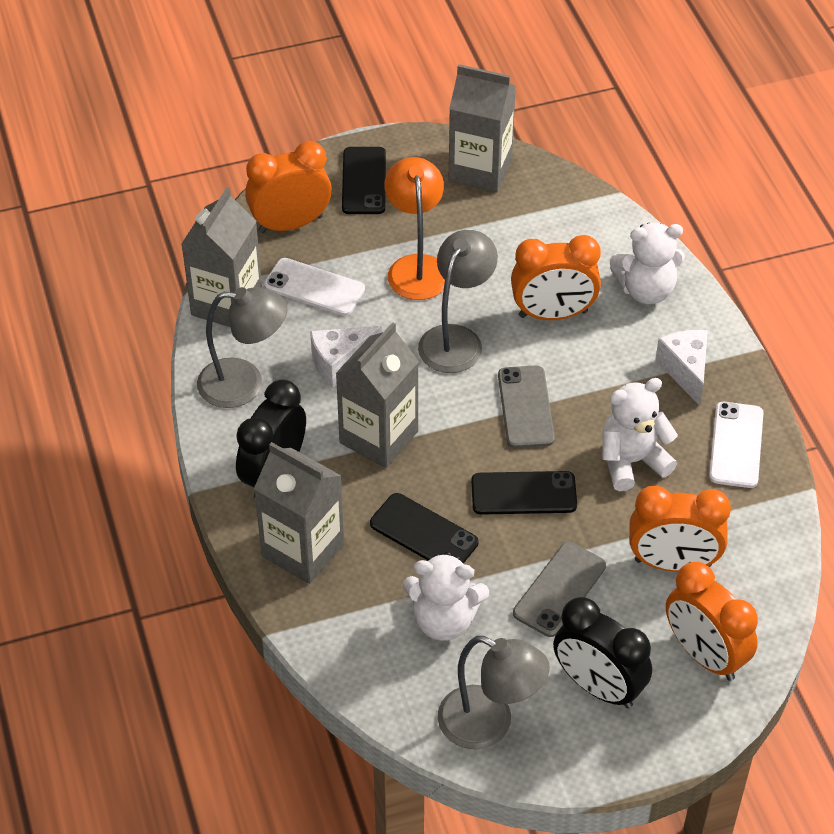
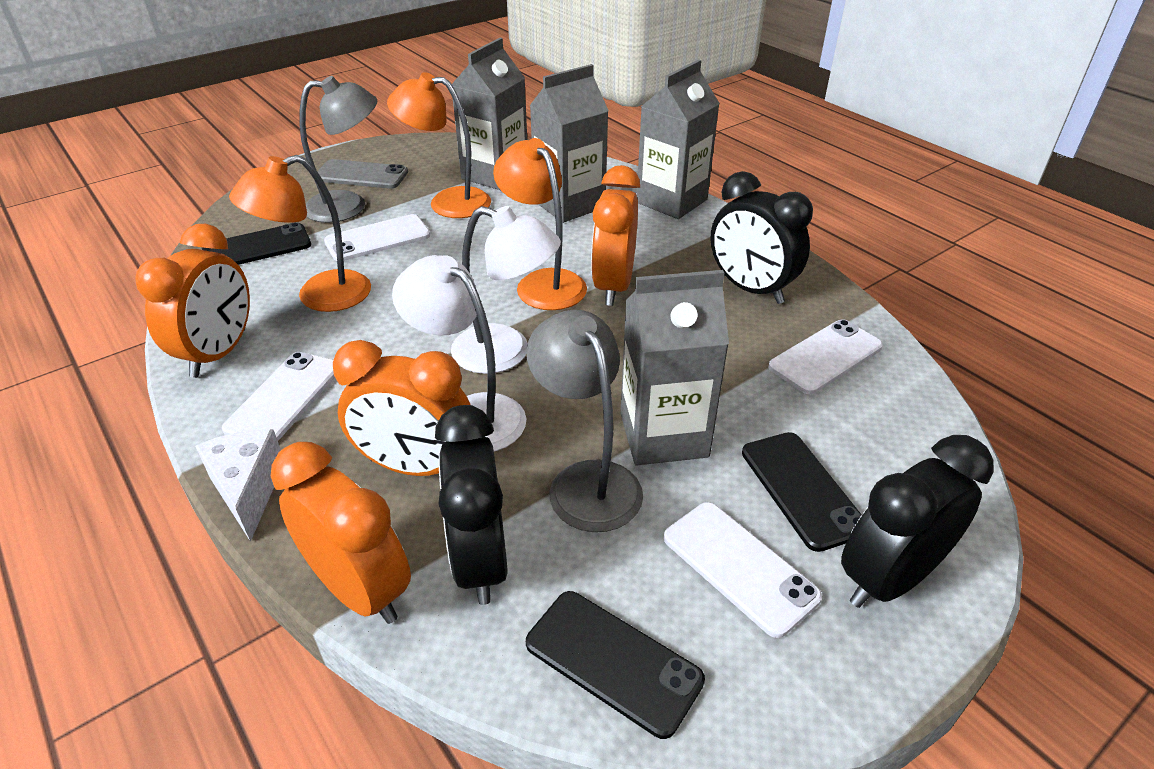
black clock: 2 -> 3
grey lamp: 3 -> 2
grey phone: 2 -> 1
orange lamp: 1 -> 3
white cheese: 2 -> 1
white lamp: 0 -> 2
white phone: 2 -> 4
white teddy bear: 3 -> 0

